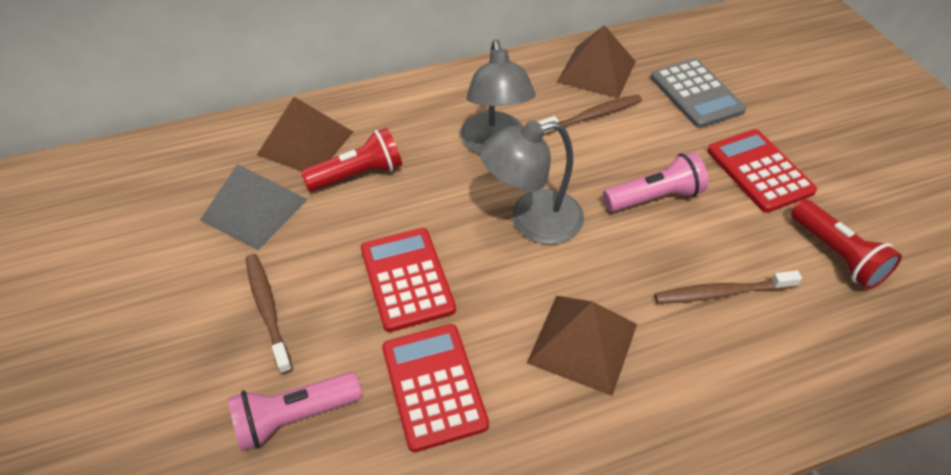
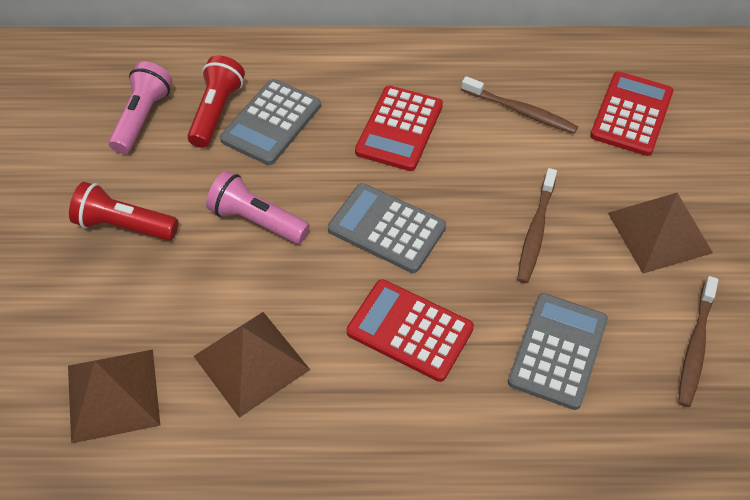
grey calculator: 1 -> 3
grey lamp: 2 -> 0
grey pyramid: 1 -> 0

